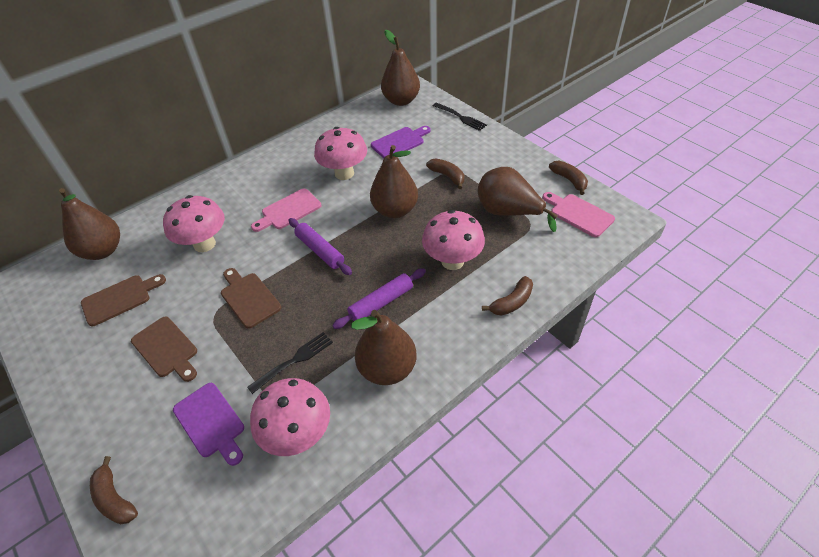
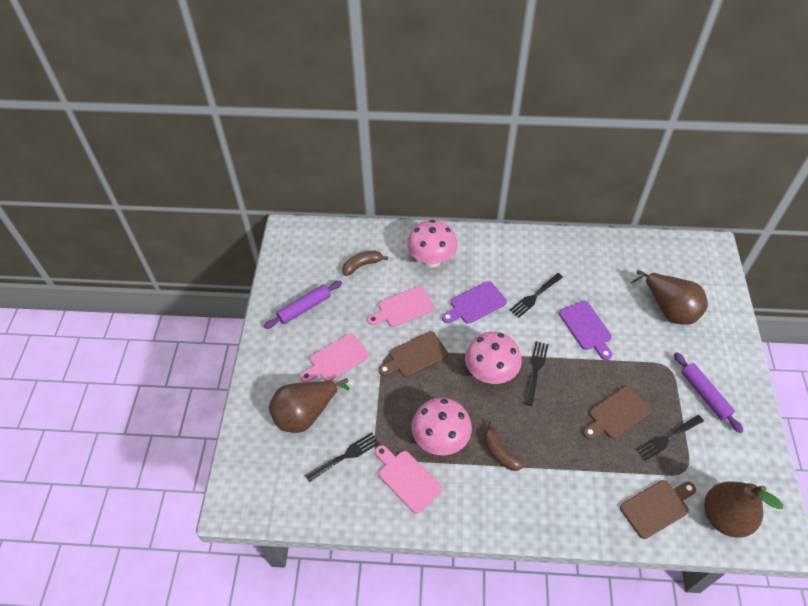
black fork: 2 -> 4
brown banana: 4 -> 2
brown pear: 5 -> 3
pink cutting board: 2 -> 3
pink mushroom: 4 -> 3

